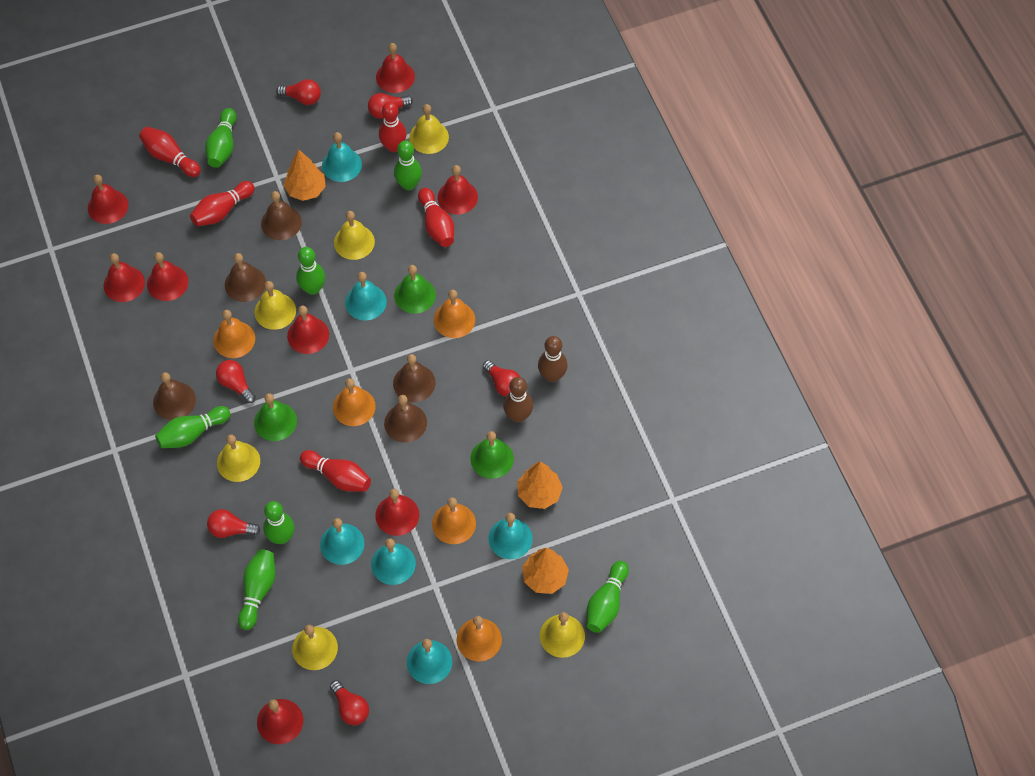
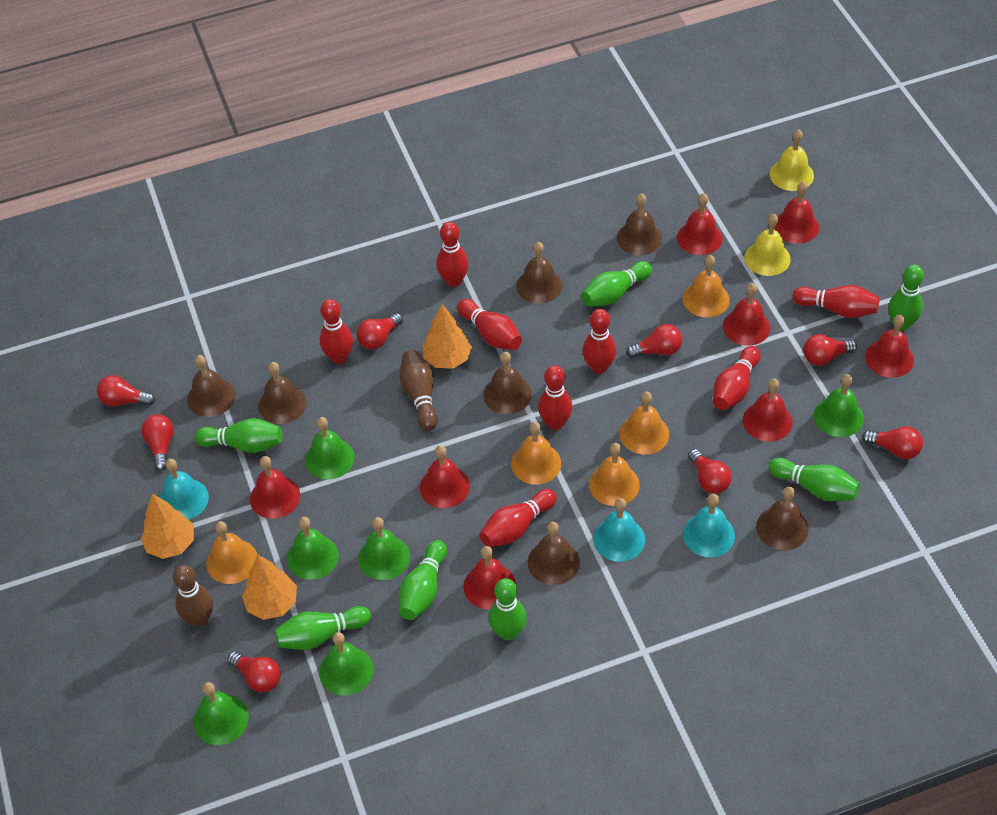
brown bell: 5 -> 7
green bell: 3 -> 6
red bowling pin: 5 -> 8
red light bulb: 6 -> 8
turquoise bell: 6 -> 3
yellow bell: 6 -> 2

